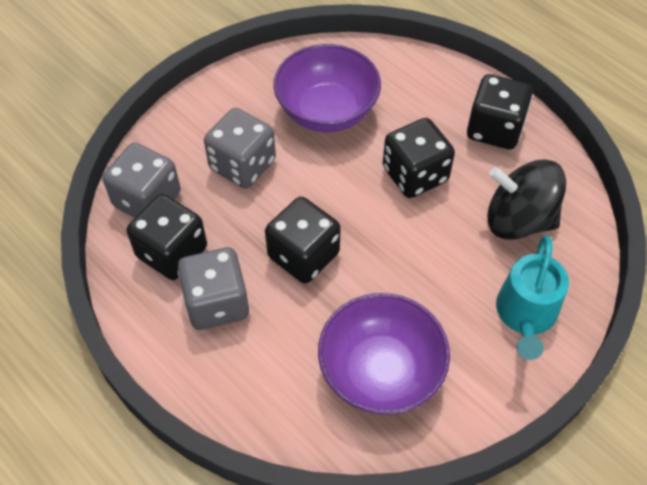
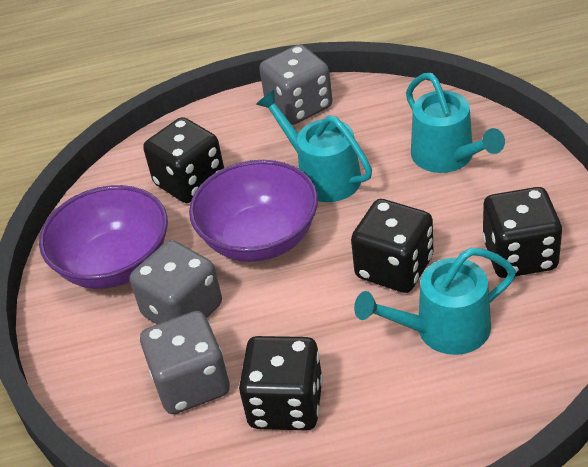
black spinning top: 1 -> 0
turquoise watering can: 1 -> 3

